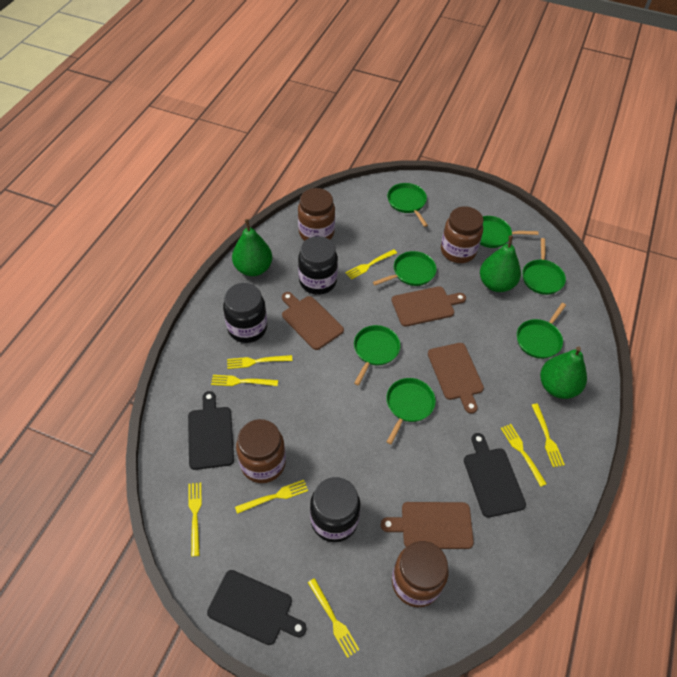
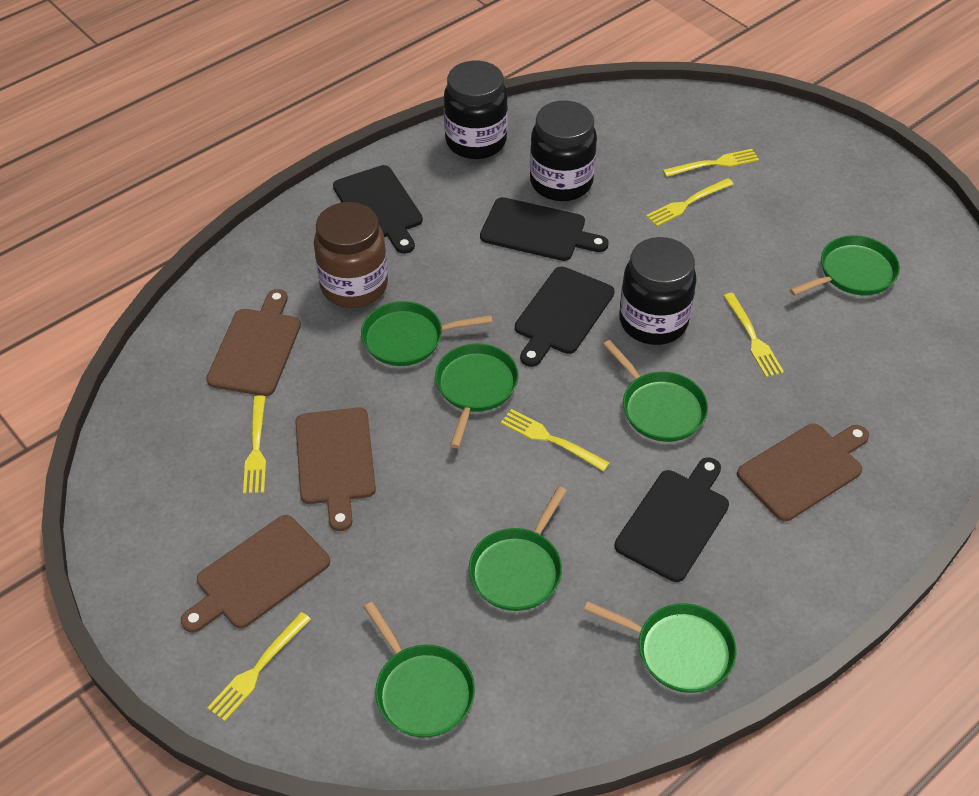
black cutting board: 3 -> 4
brown jar: 4 -> 1
green pear: 3 -> 0
yellow fork: 8 -> 6

